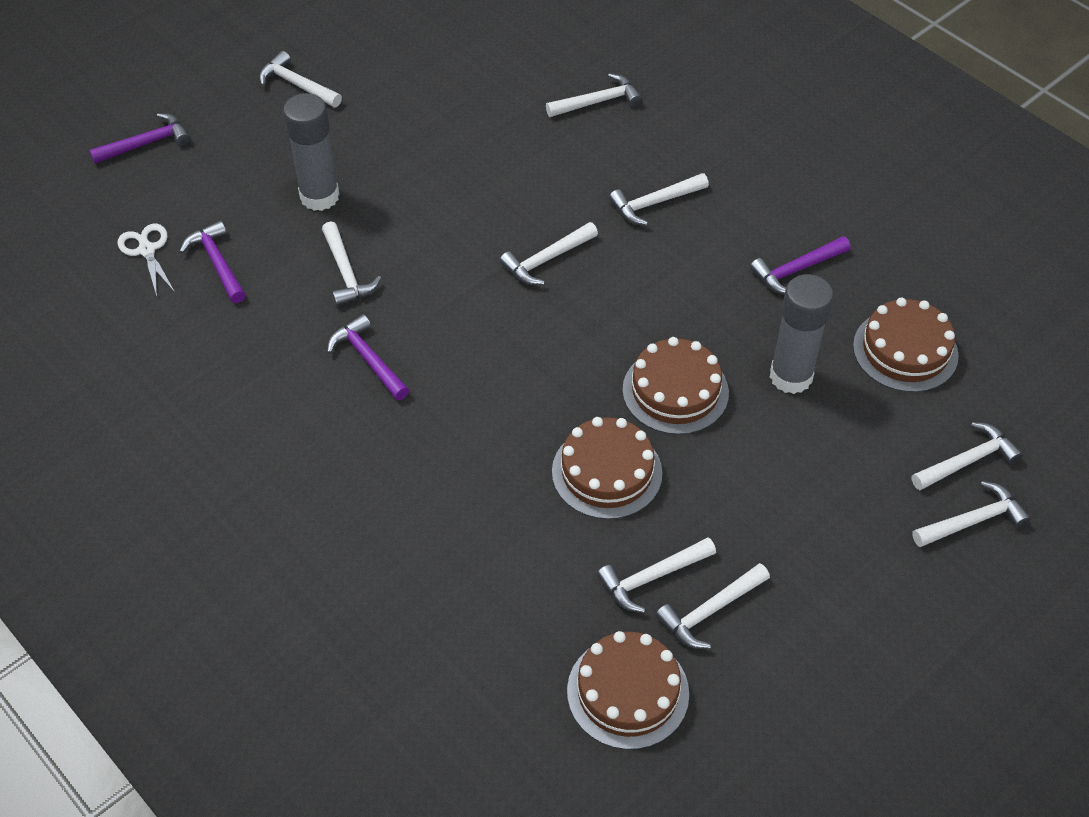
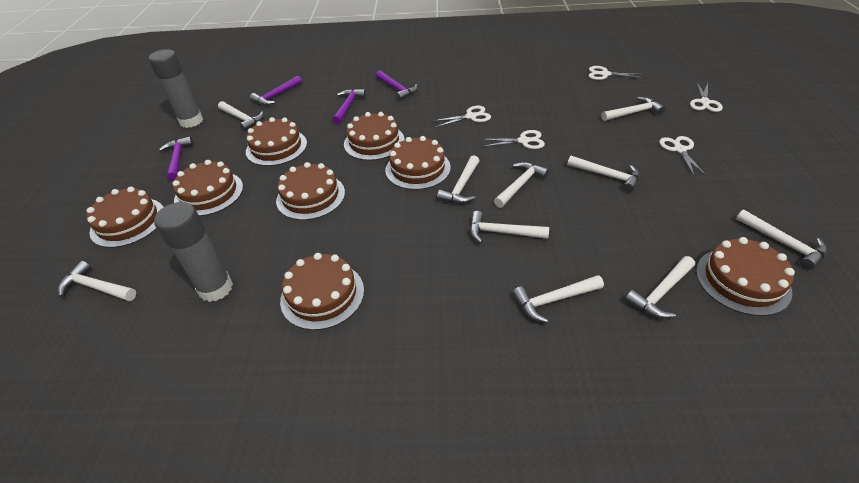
brown cake: 4 -> 8
white hammer: 9 -> 10
white scissors: 1 -> 5

